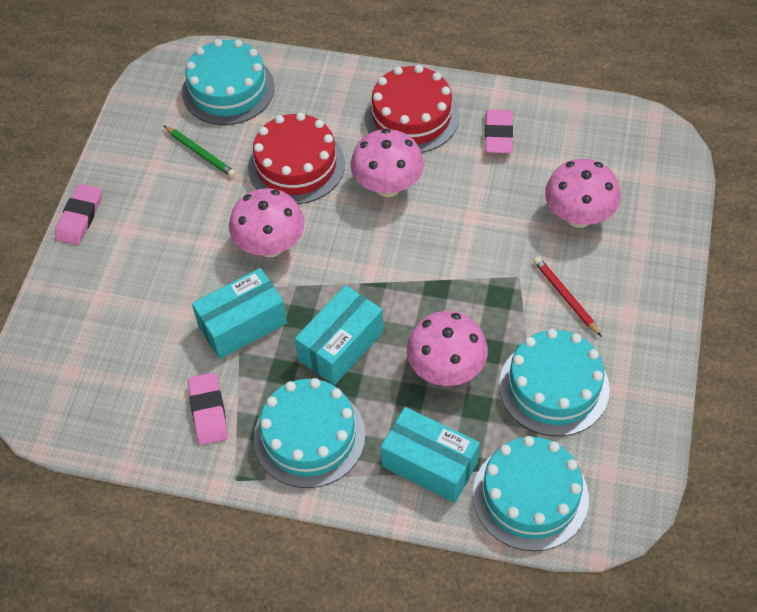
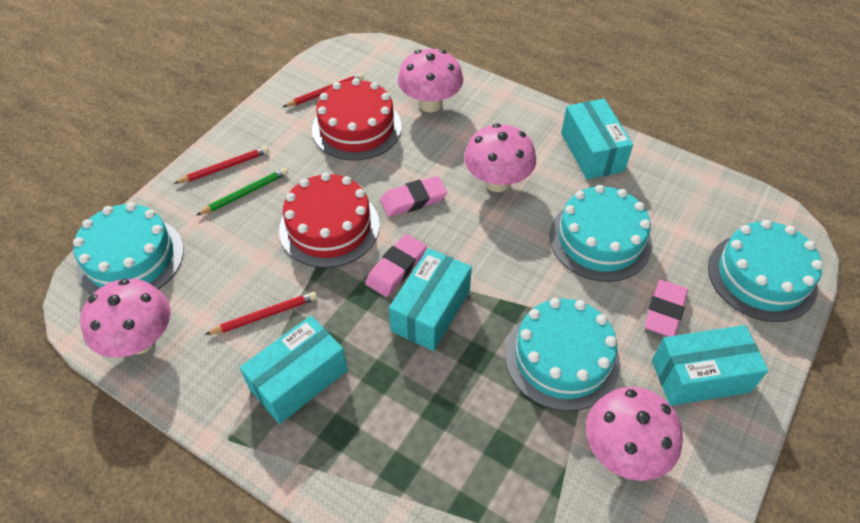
red pencil: 1 -> 3
turquoise box: 3 -> 4

